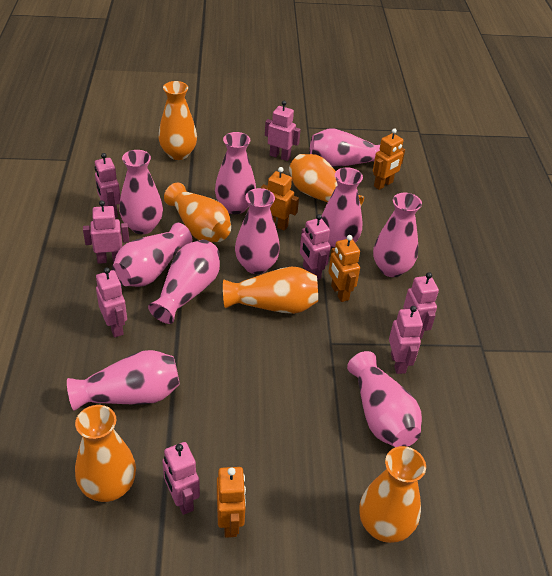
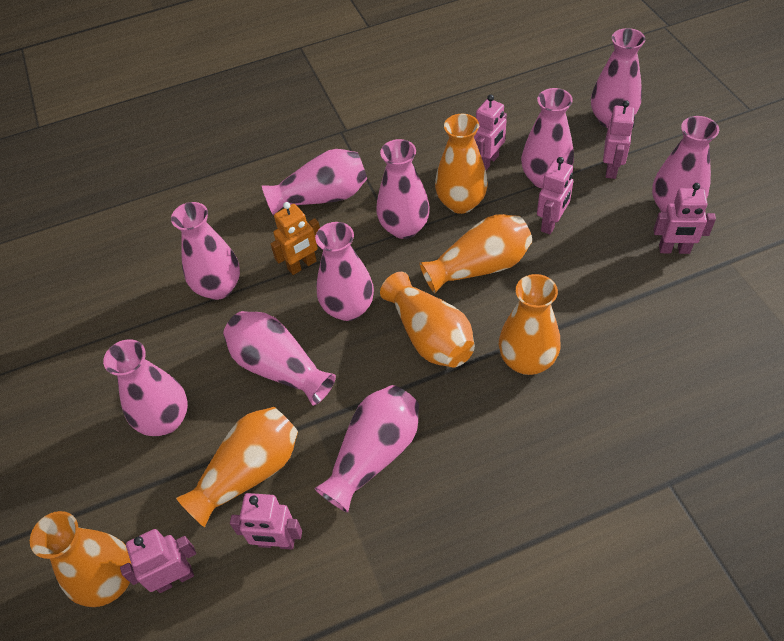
orange robot: 4 -> 1
pink robot: 8 -> 6

